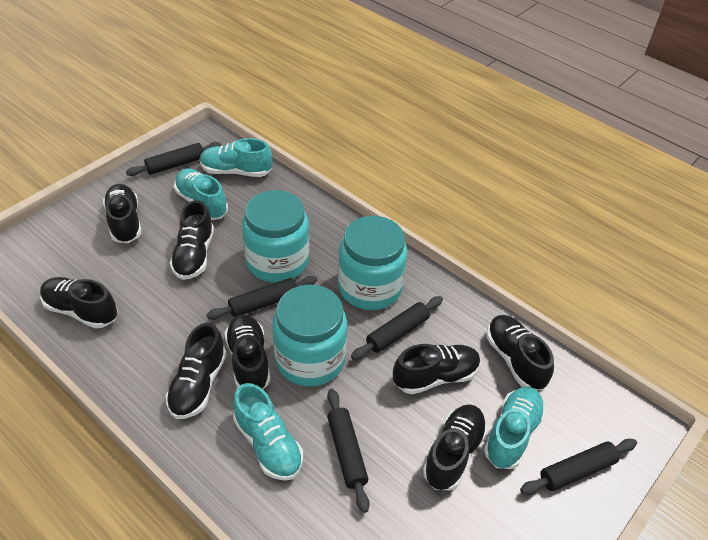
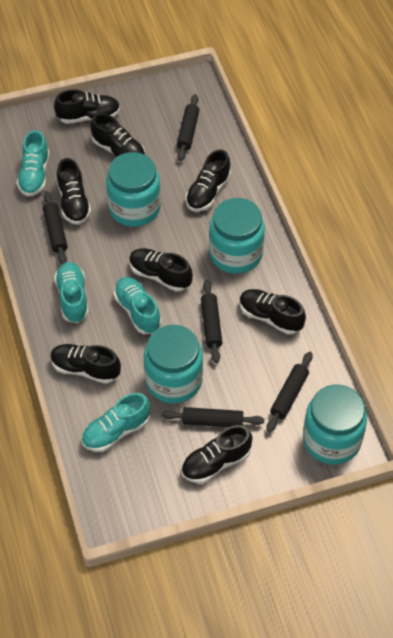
turquoise jar: 3 -> 4

